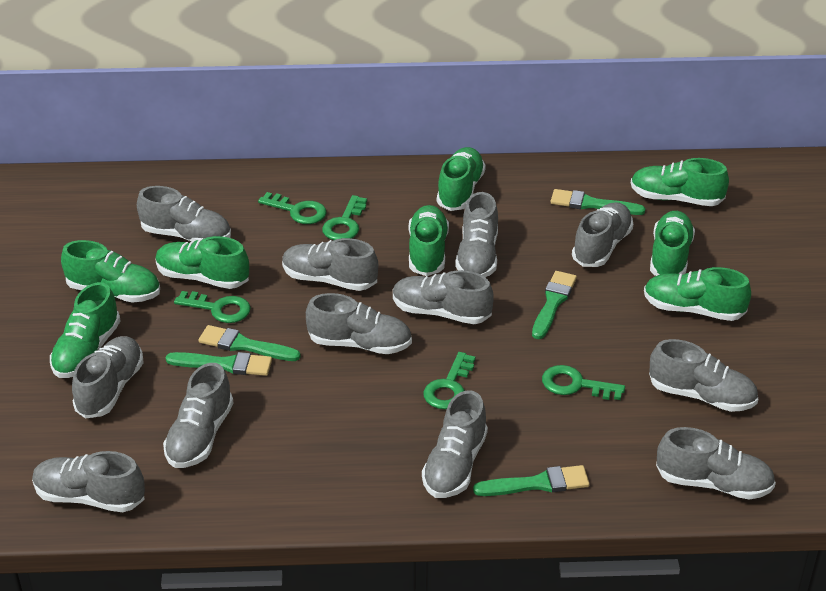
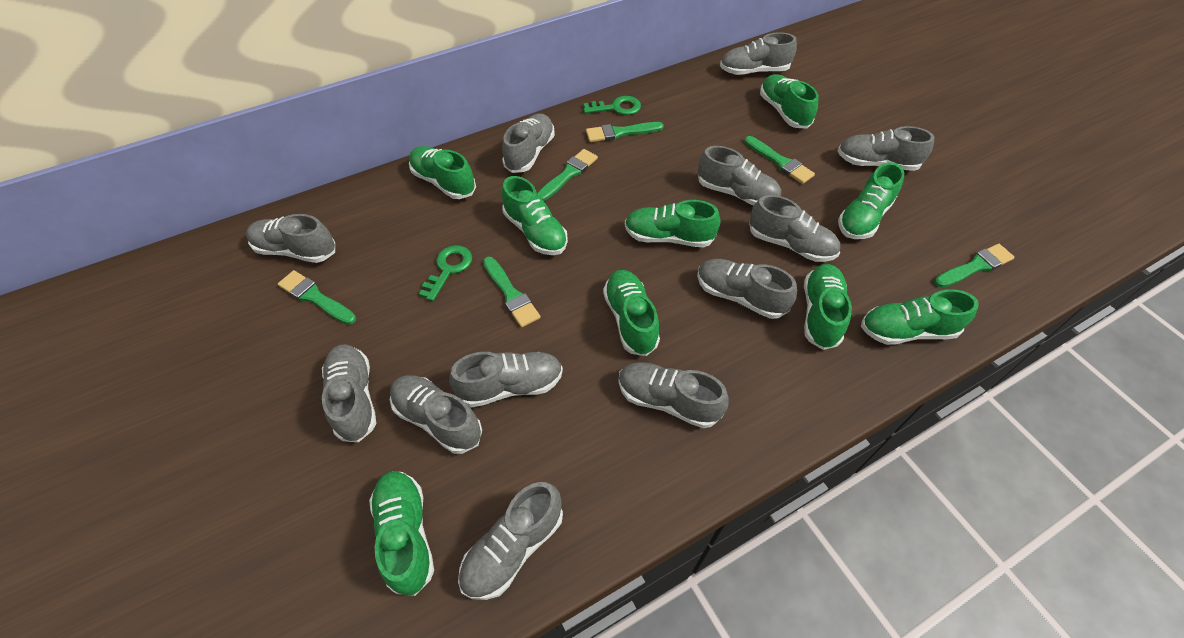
green brush: 5 -> 6
green key: 5 -> 2
green shoe: 8 -> 9

